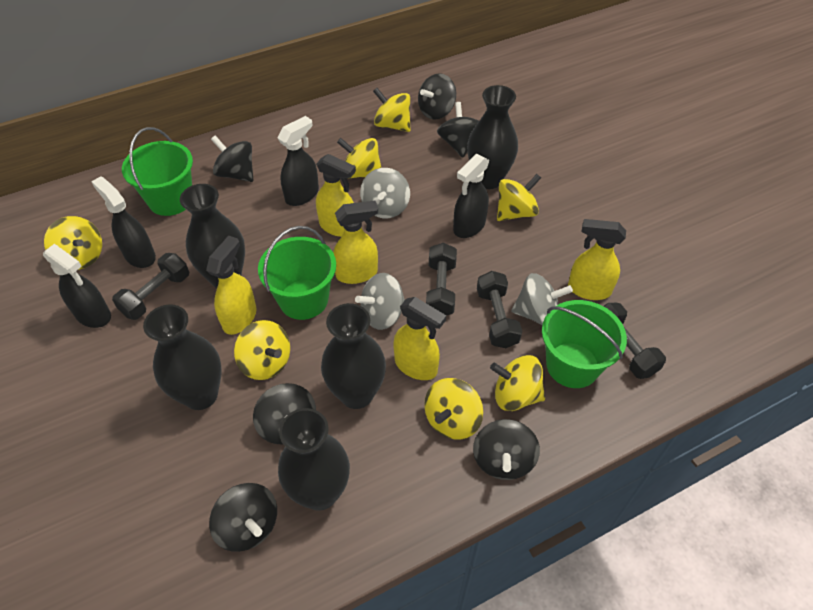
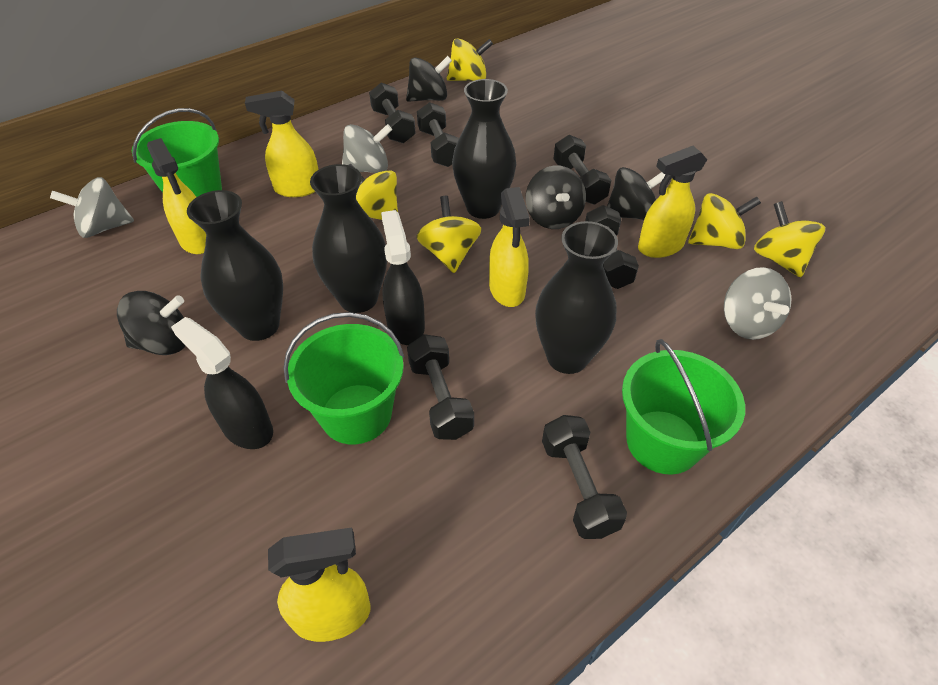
black dumbbell: 4 -> 6
black spinning top: 6 -> 4
black spray bottle: 4 -> 2
black vase: 5 -> 4
yellow spinning top: 7 -> 5

